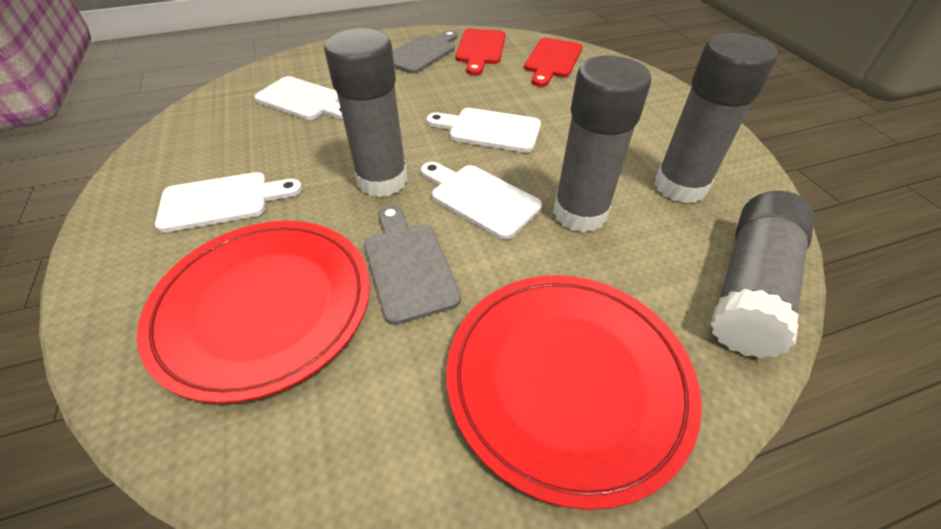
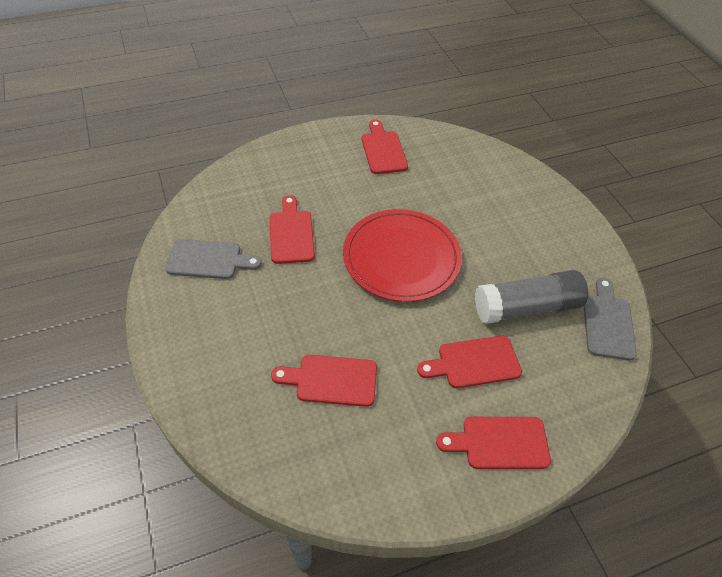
grey glue stick: 4 -> 1
red cutting board: 2 -> 5
red plate: 2 -> 1
white cutting board: 4 -> 0

